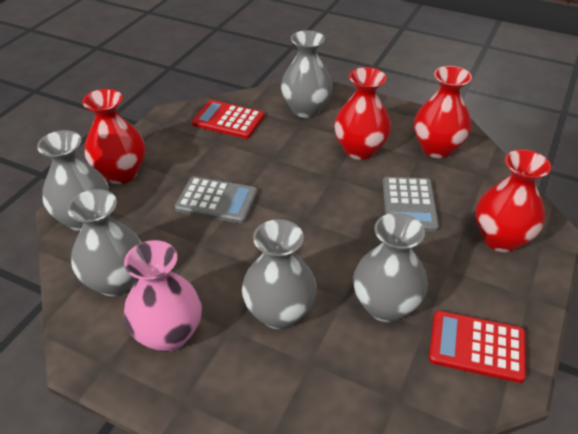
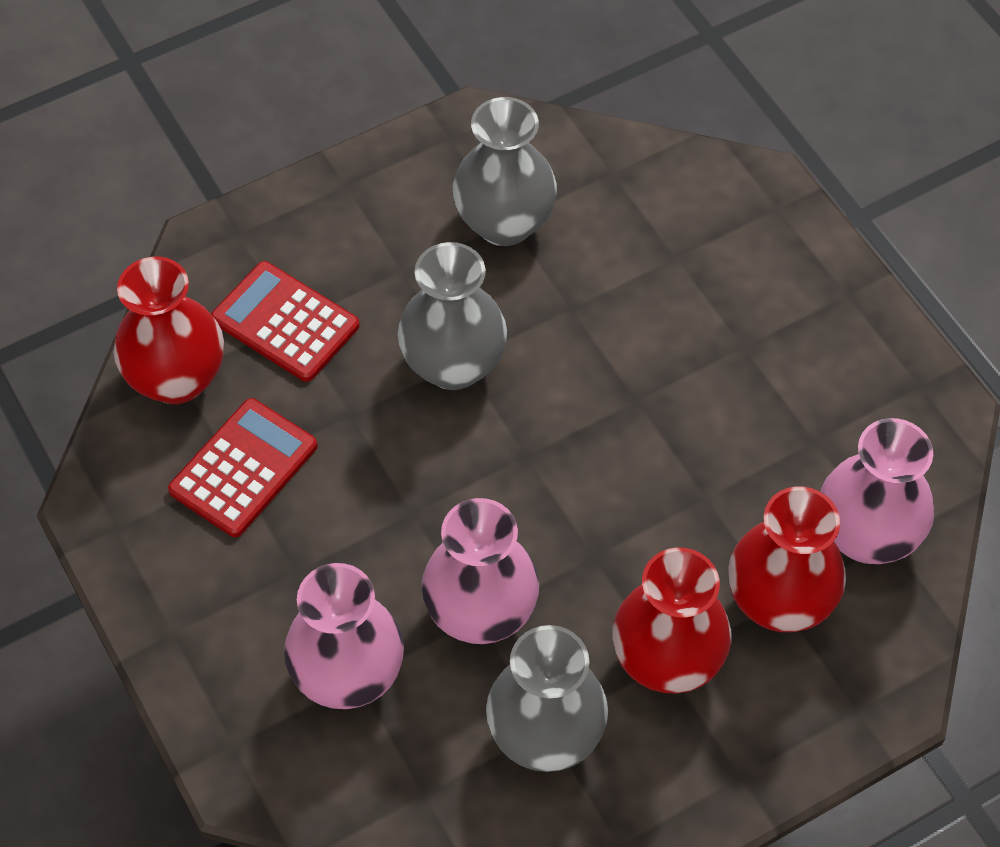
grey calculator: 2 -> 0
grey vase: 5 -> 3
pink vase: 1 -> 3
red vase: 4 -> 3

